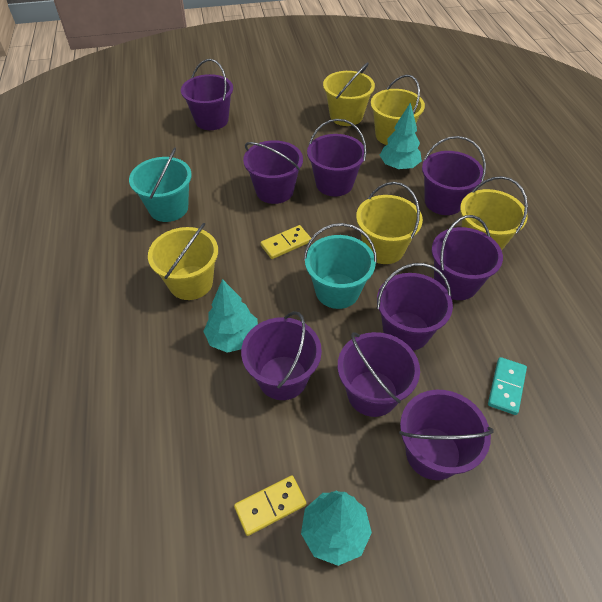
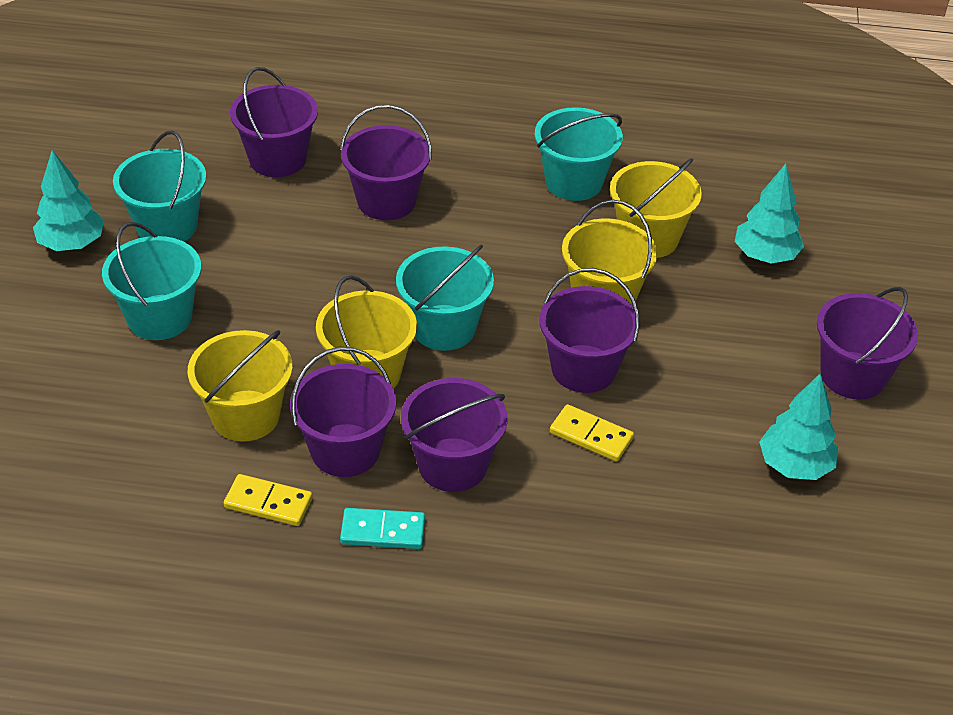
purple bucket: 9 -> 6
turquoise bucket: 2 -> 4
yellow bucket: 5 -> 4

